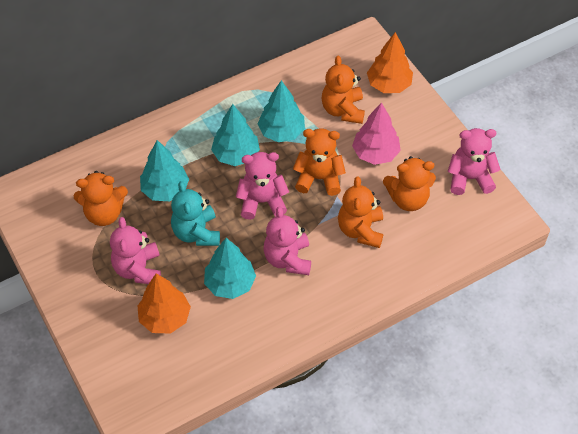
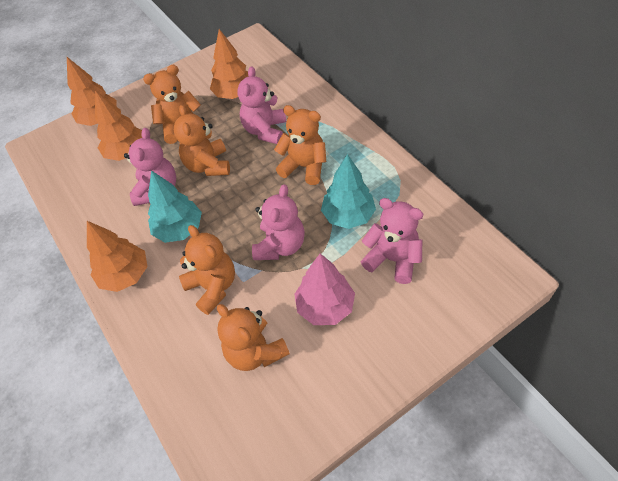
orange tree: 2 -> 4
turquoise teddy bear: 1 -> 0
turquoise tree: 4 -> 2

